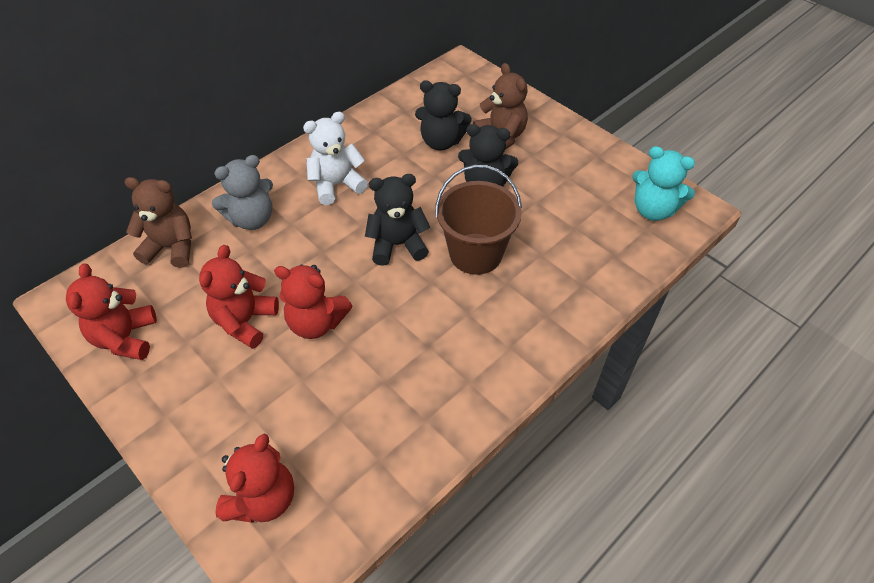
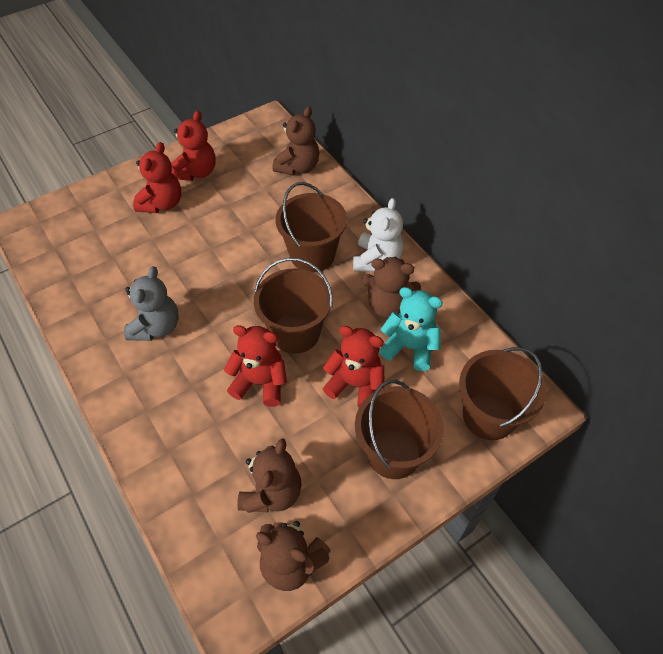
black teddy bear: 3 -> 0
brown bucket: 1 -> 4
brown teddy bear: 2 -> 4

